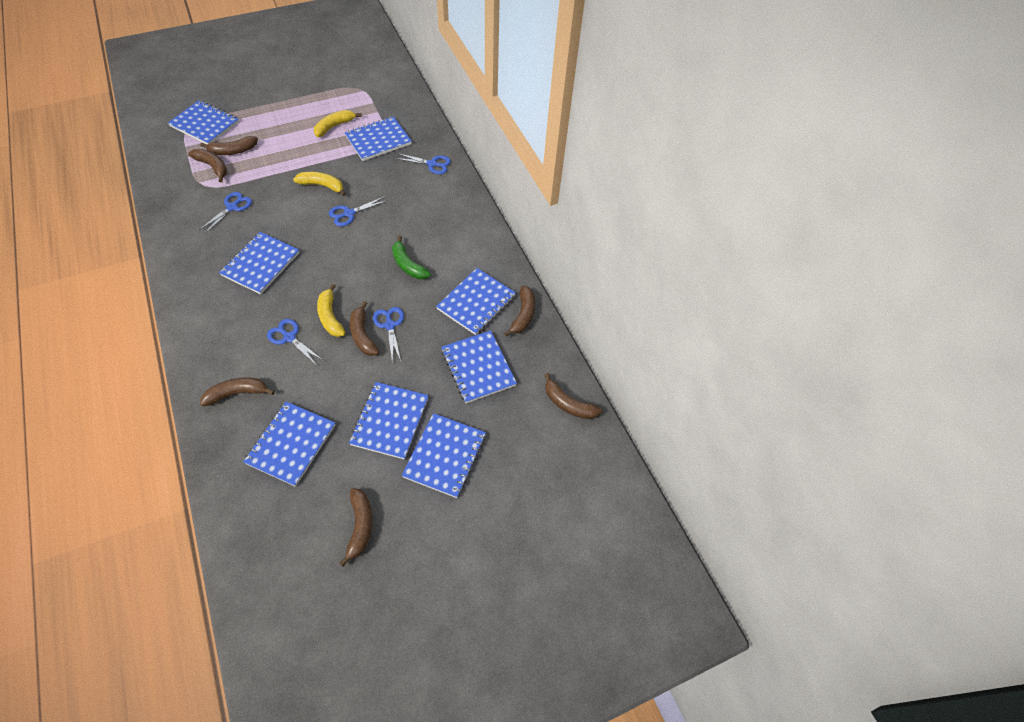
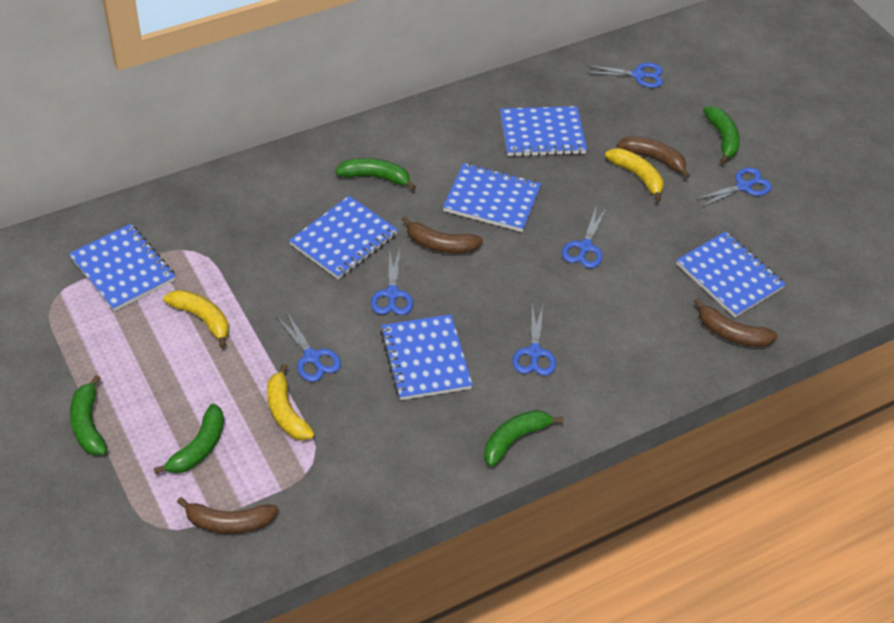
blue notebook: 8 -> 6
blue scissors: 5 -> 6
brown banana: 7 -> 4
green banana: 1 -> 5

